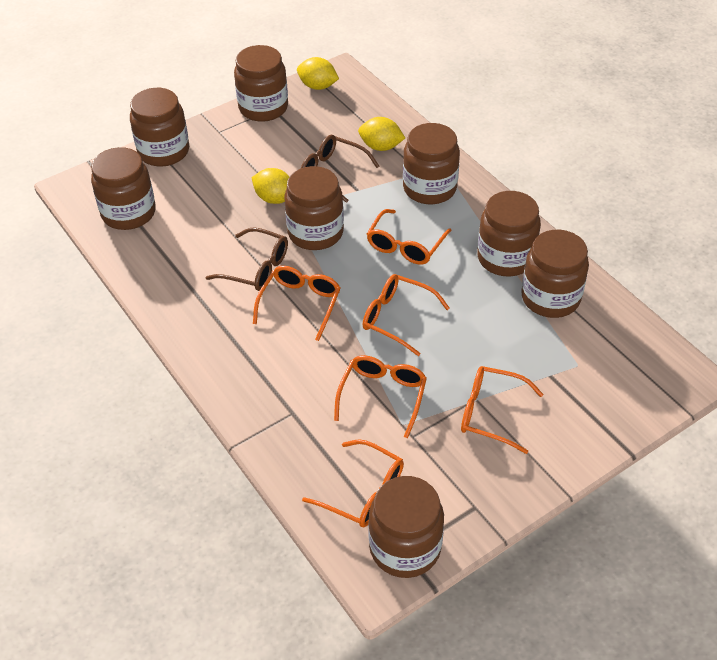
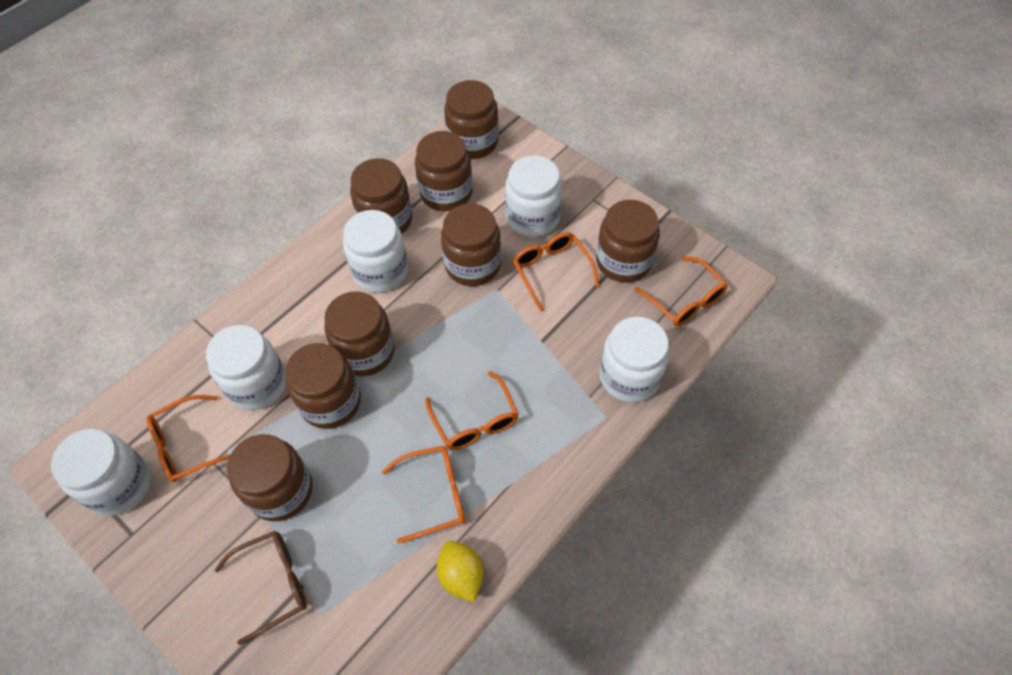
brown glasses: 2 -> 1
orange glasses: 6 -> 5
white jar: 0 -> 5
yellow lemon: 3 -> 1

